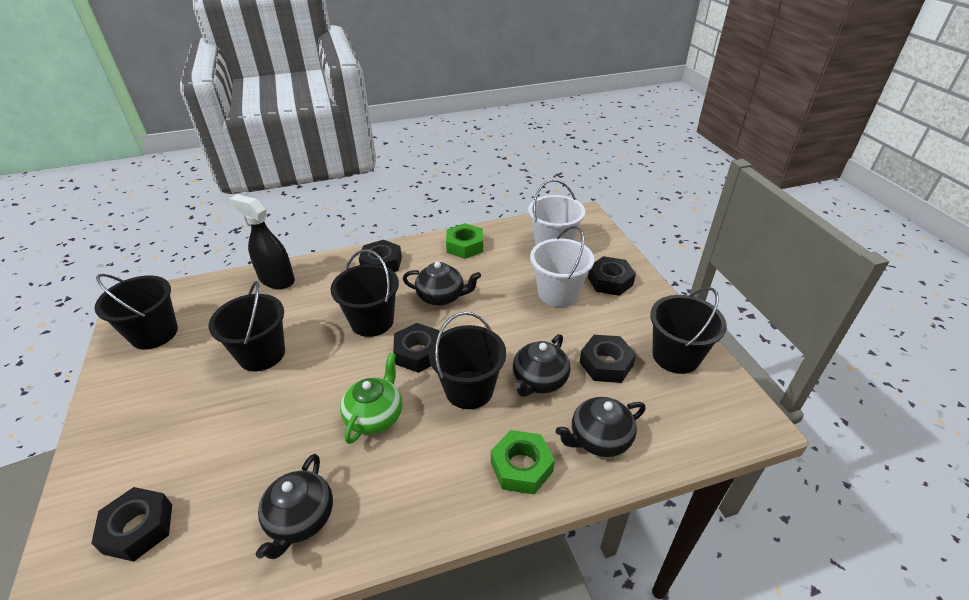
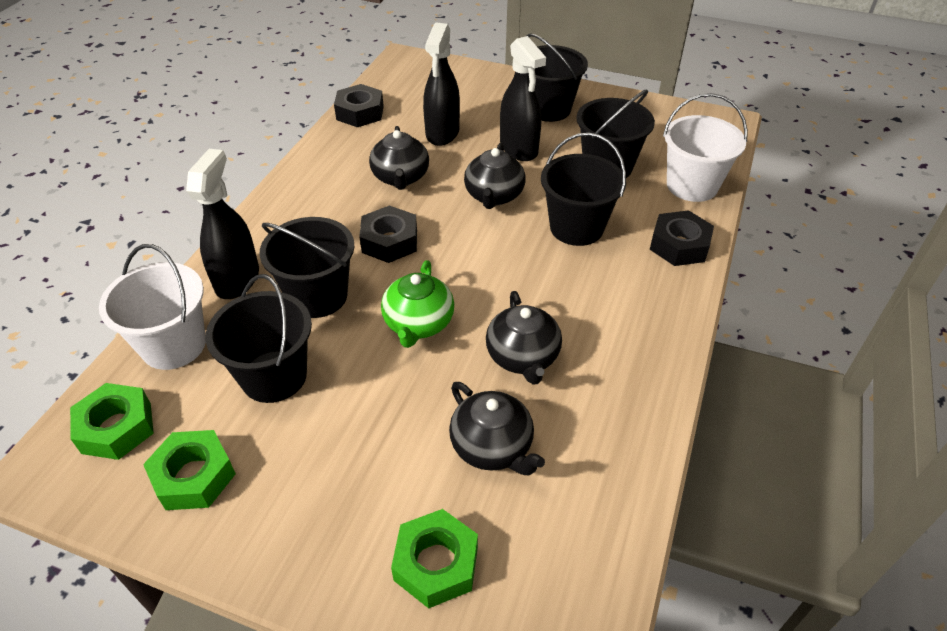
black nut: 5 -> 3
black spray bottle: 1 -> 3
green nut: 2 -> 3

